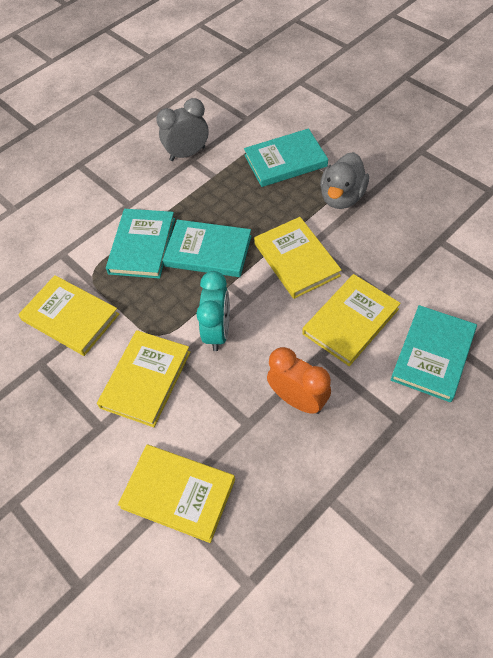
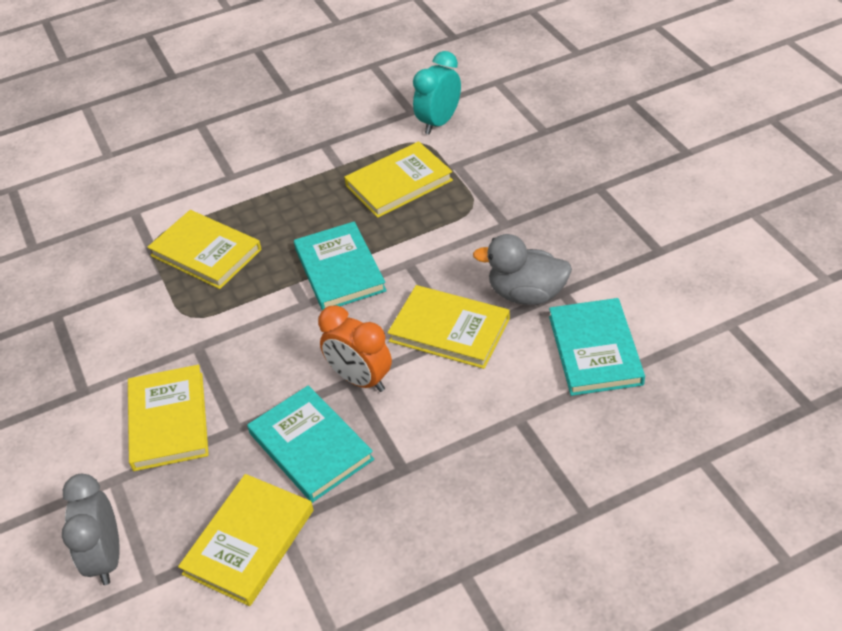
turquoise book: 4 -> 3

